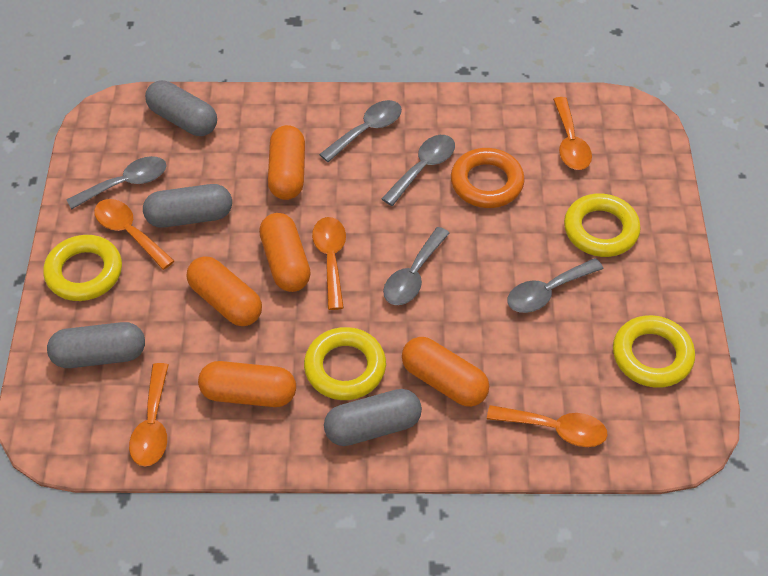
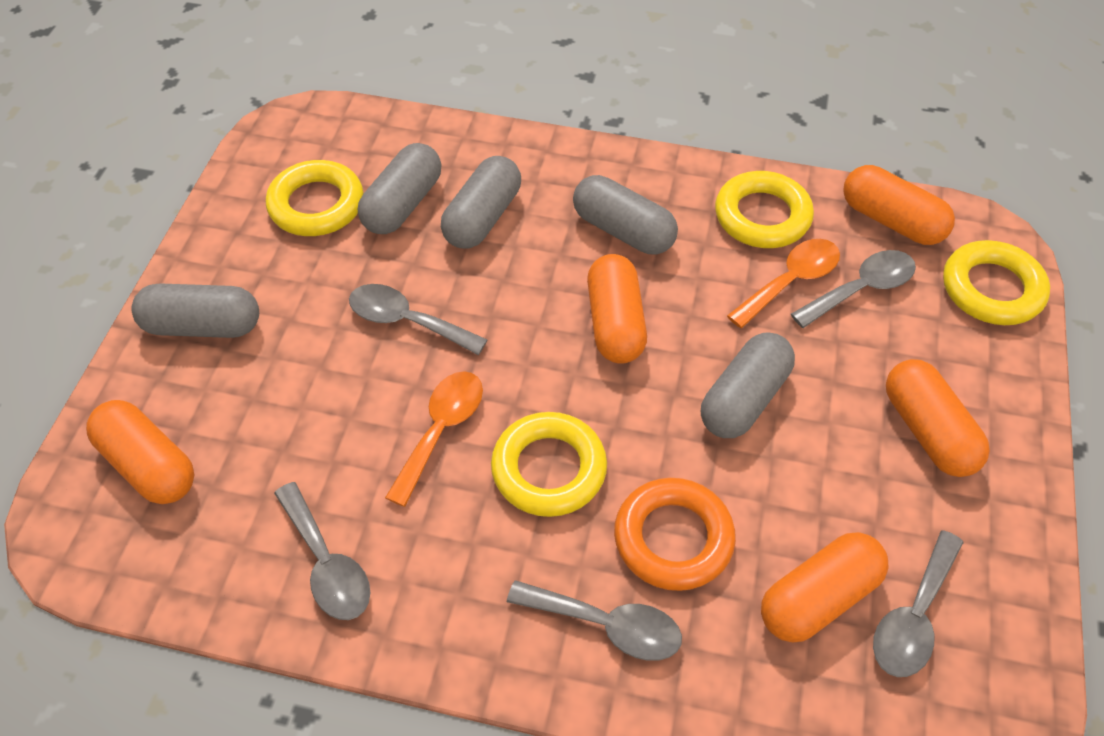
grey capsule: 4 -> 5
orange spoon: 5 -> 2

